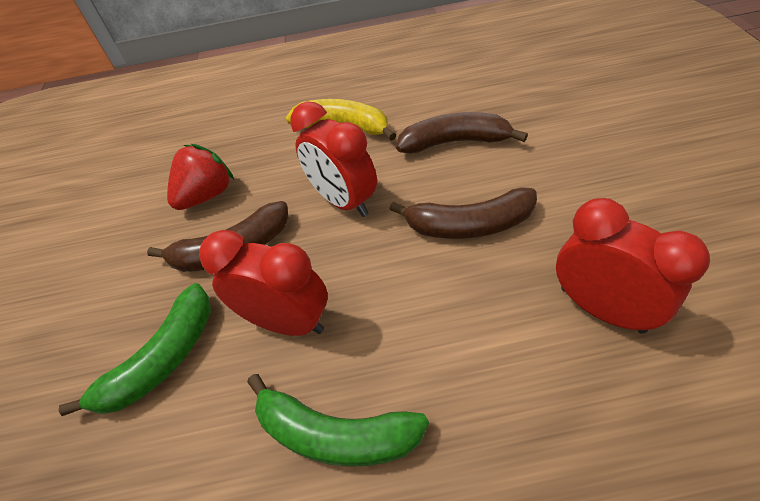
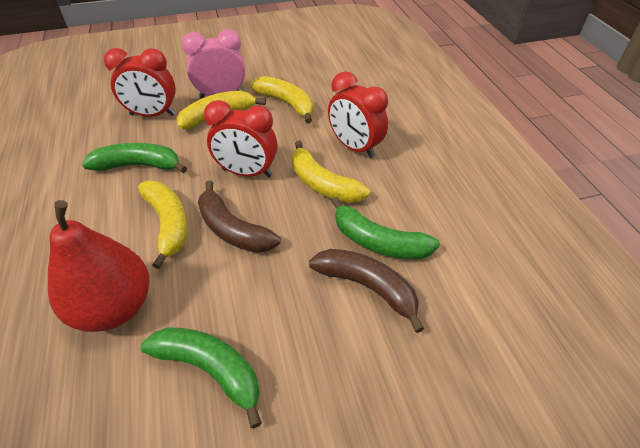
brown banana: 3 -> 2
green banana: 2 -> 3
pink clock: 0 -> 1
red pear: 0 -> 1
red strawberry: 1 -> 0
yellow banana: 1 -> 4

